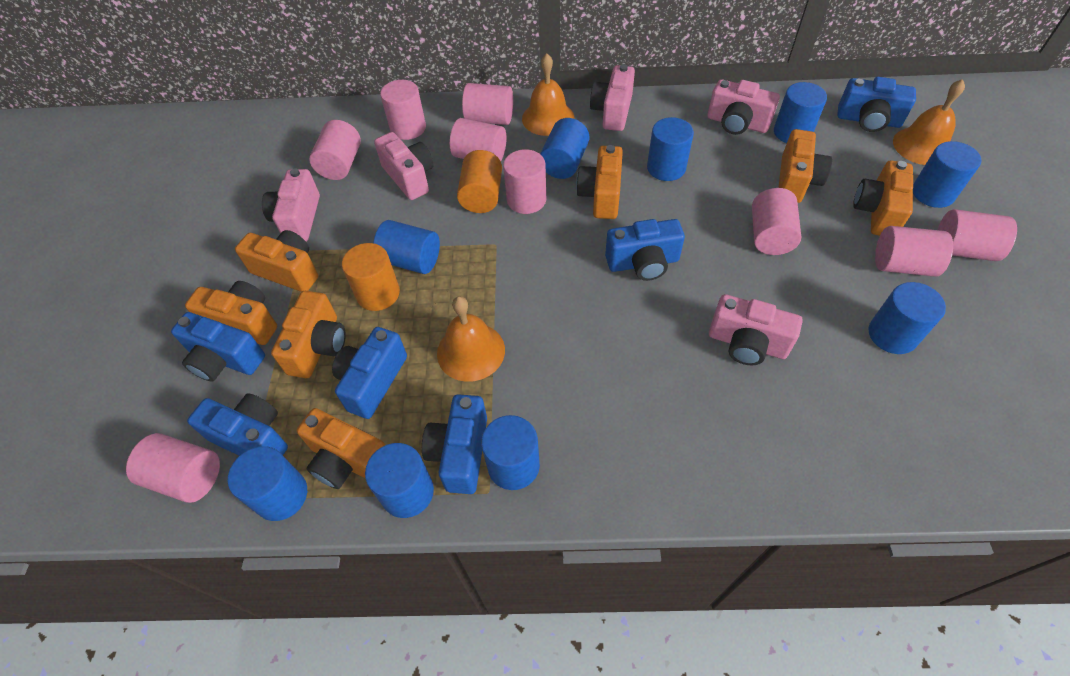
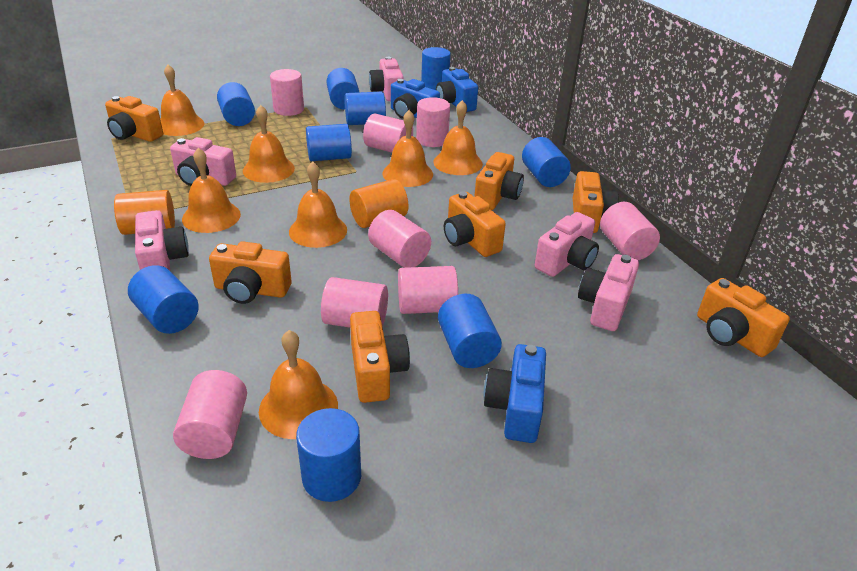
blue camera: 6 -> 3
orange bell: 3 -> 7
pink cylinder: 9 -> 8

